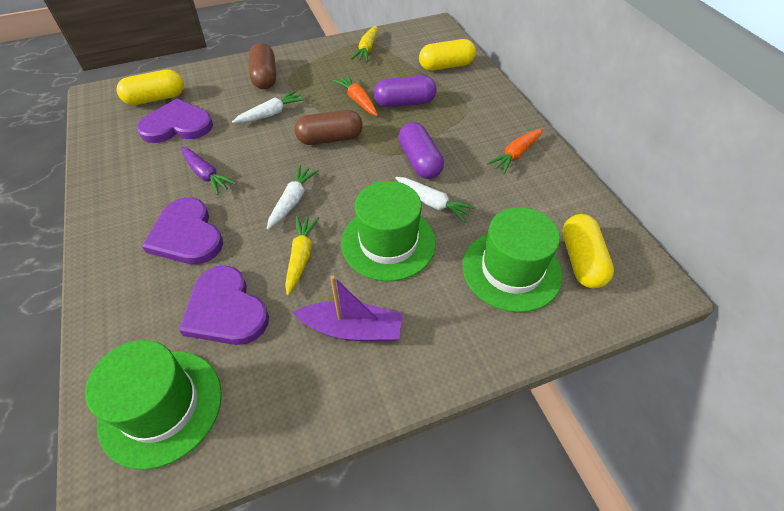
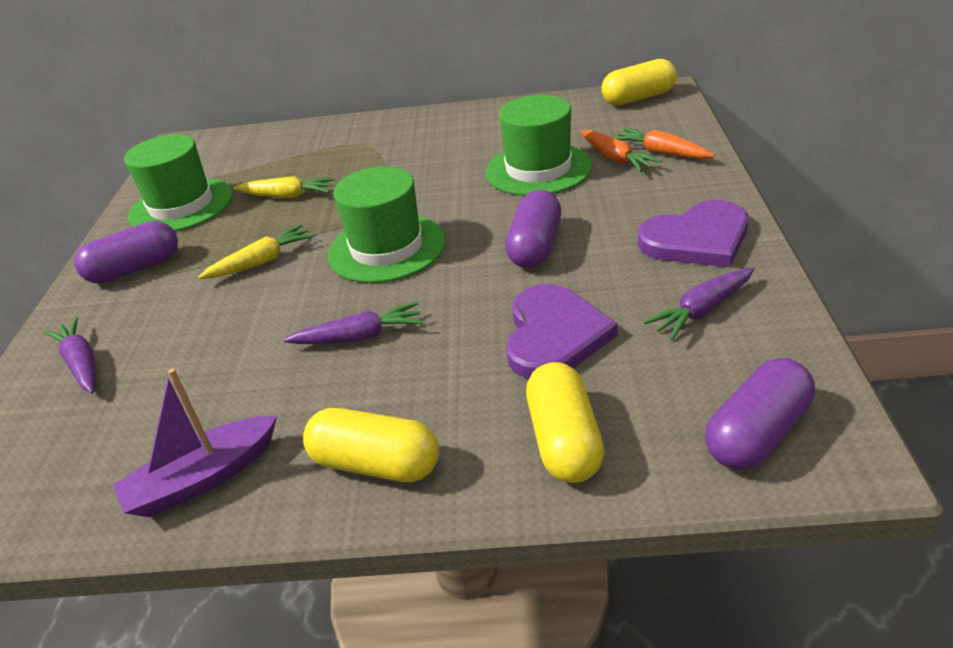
brown capsule: 2 -> 0
purple capsule: 2 -> 3
purple carrot: 1 -> 3
purple heart: 3 -> 2
white carrot: 3 -> 0

